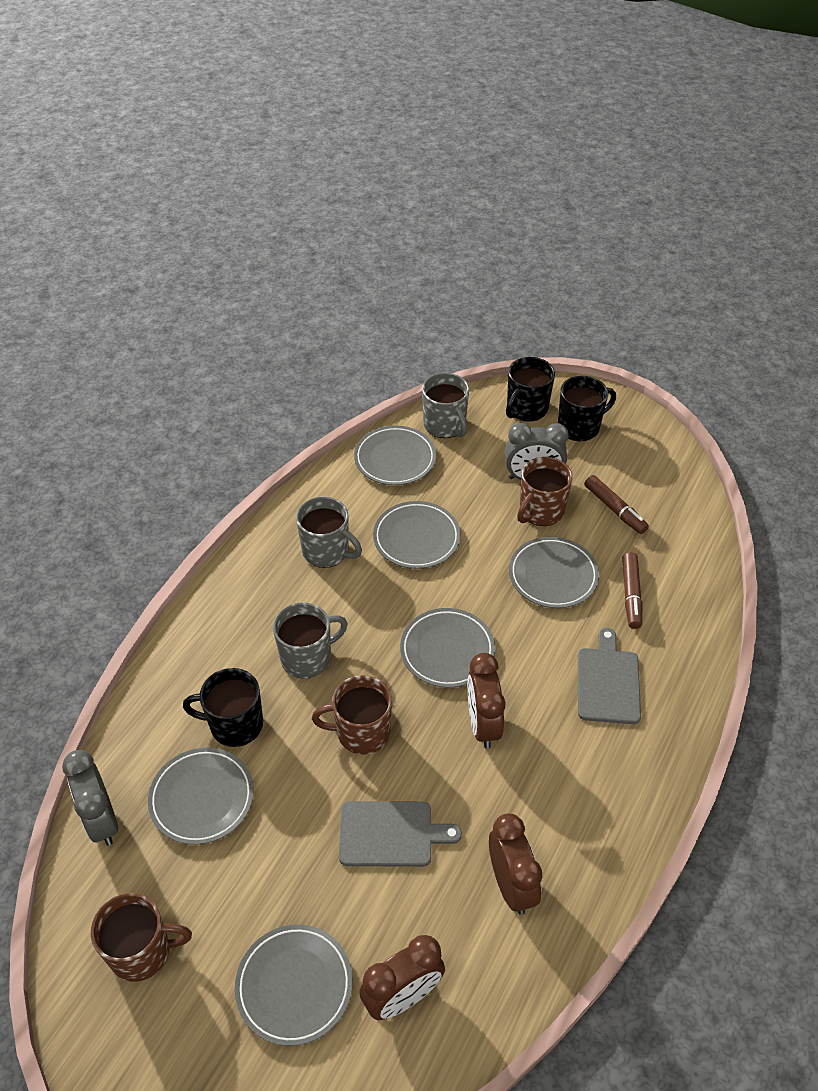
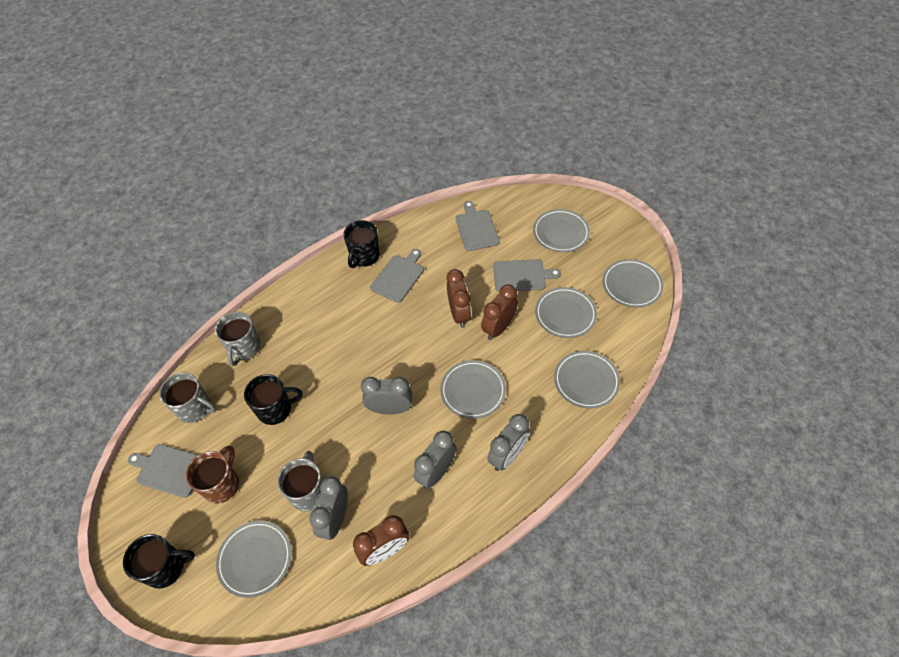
brown marker: 2 -> 0
brown mug: 3 -> 1
grey clock: 2 -> 4
grey cutting board: 2 -> 4

